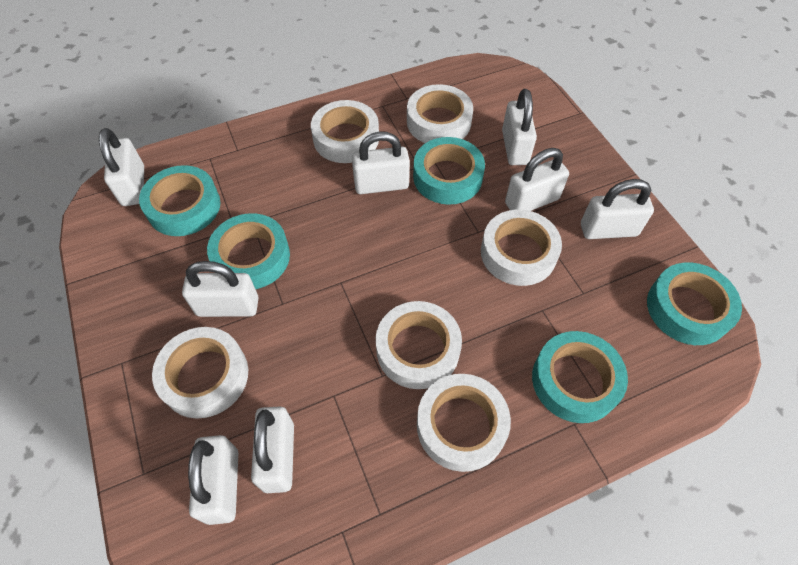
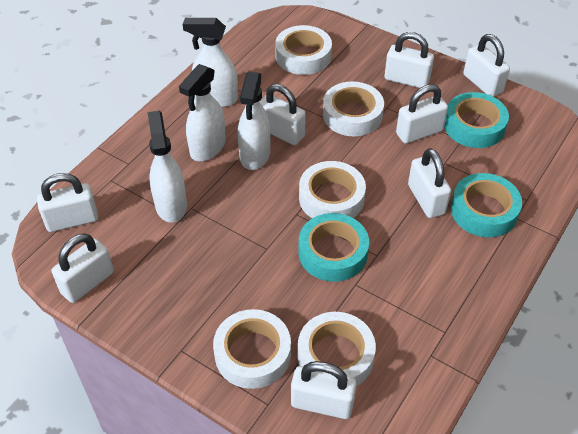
turquoise tape: 5 -> 3
white spray bottle: 0 -> 4
white tape: 6 -> 5

